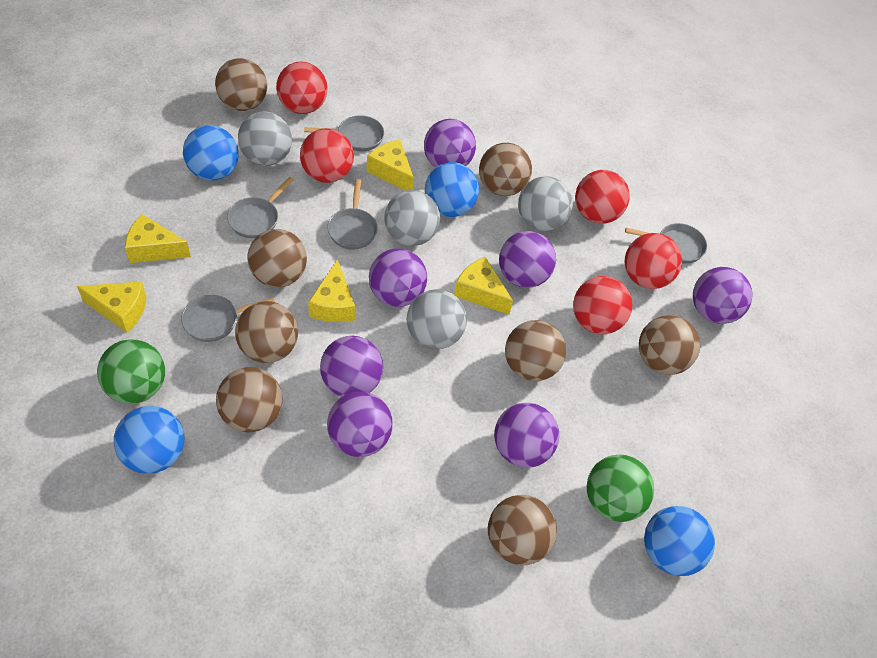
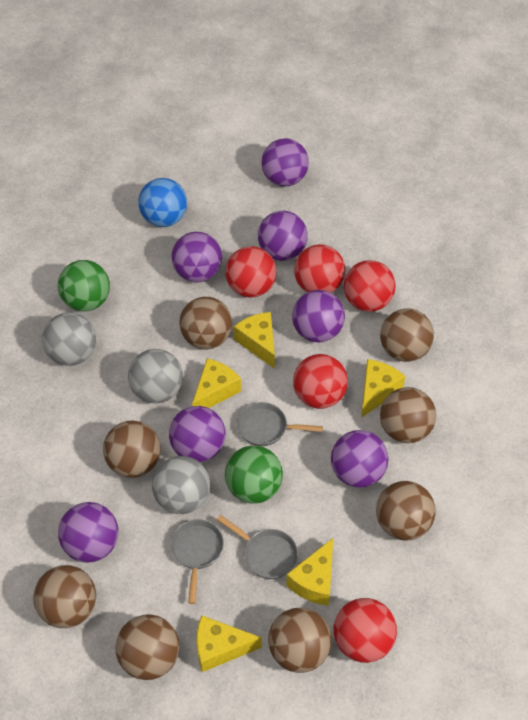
blue ball: 4 -> 1
grey ball: 4 -> 3
grey pan: 5 -> 3

